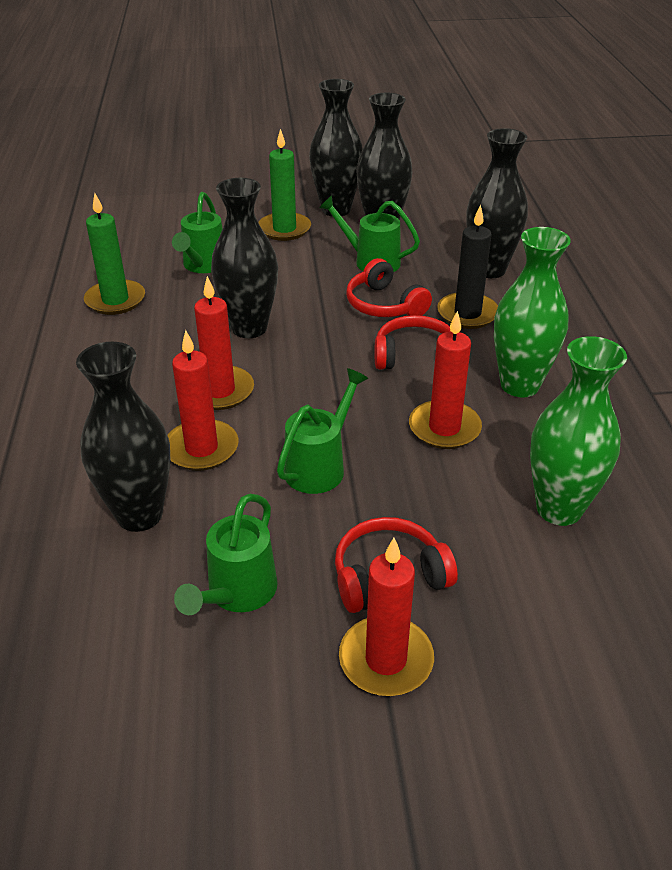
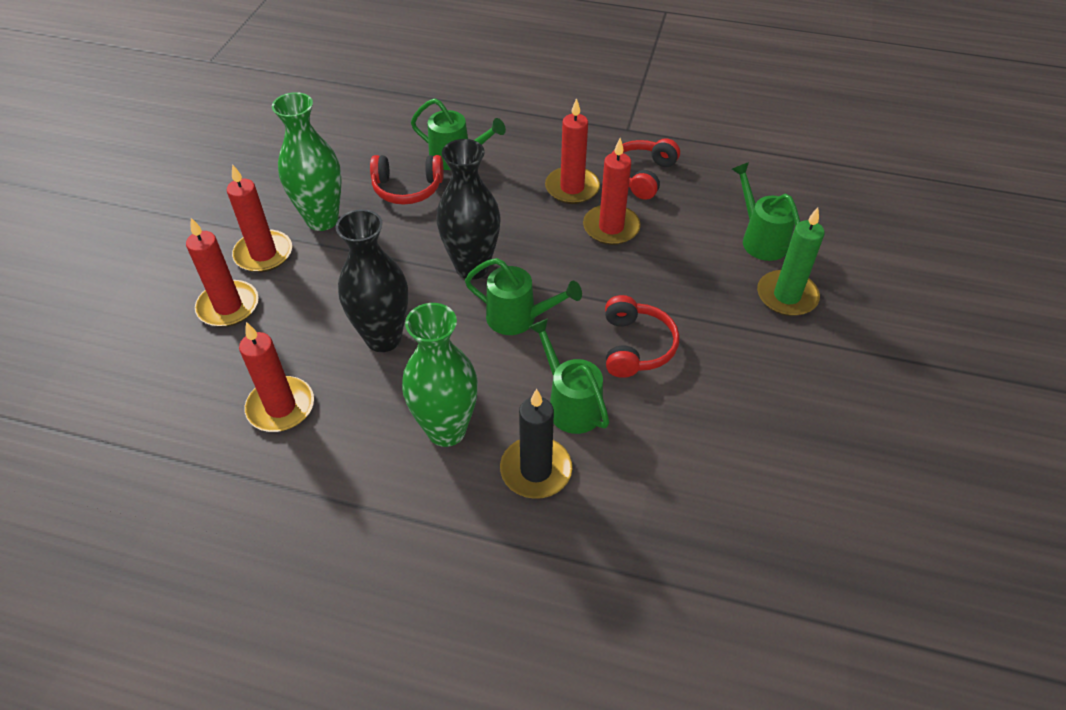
black vase: 5 -> 2
green candle: 2 -> 1
red candle: 4 -> 5

